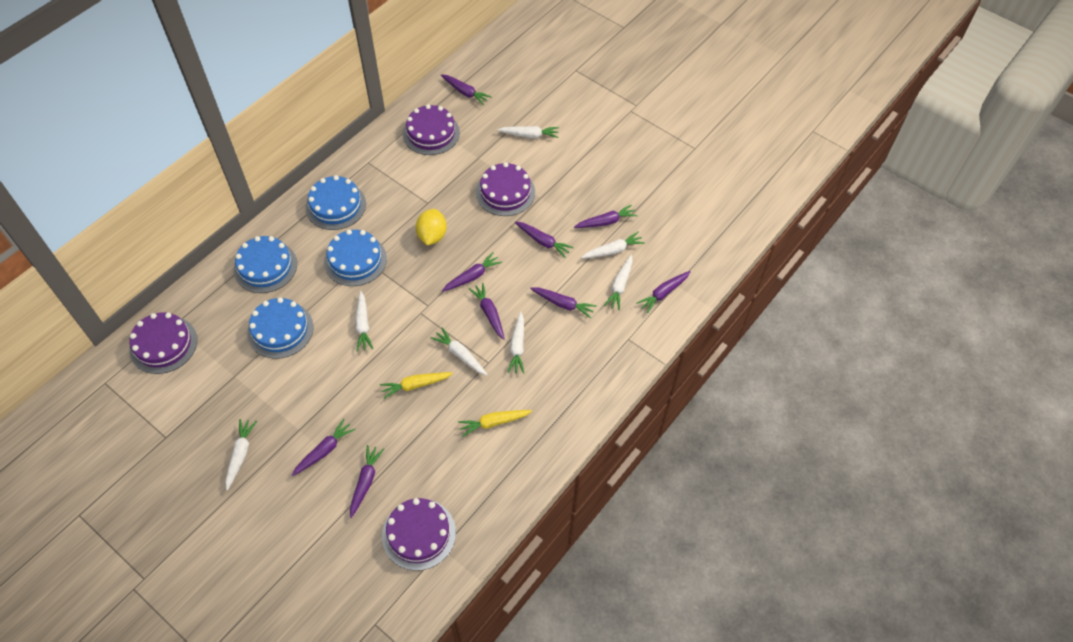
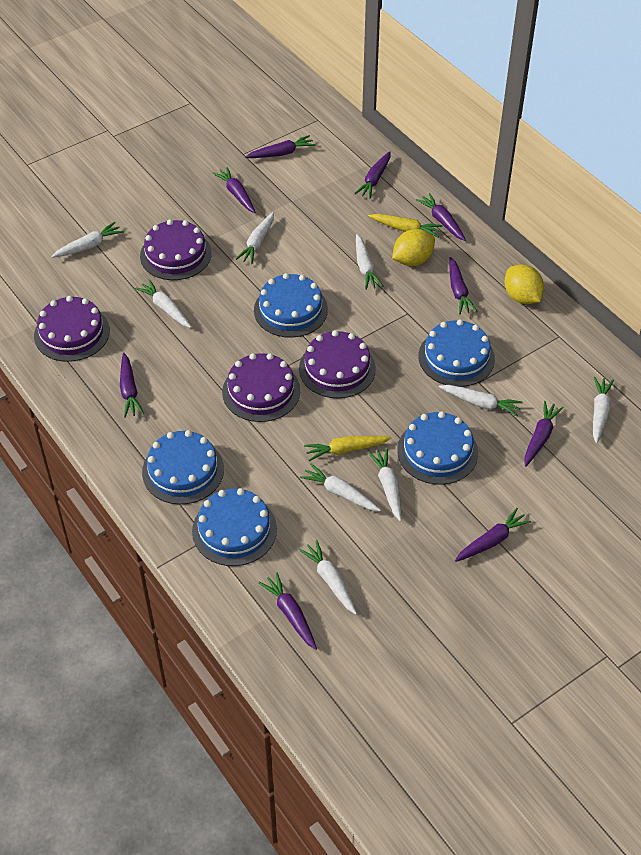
blue cake: 4 -> 5
white carrot: 7 -> 9
yellow lemon: 1 -> 2

